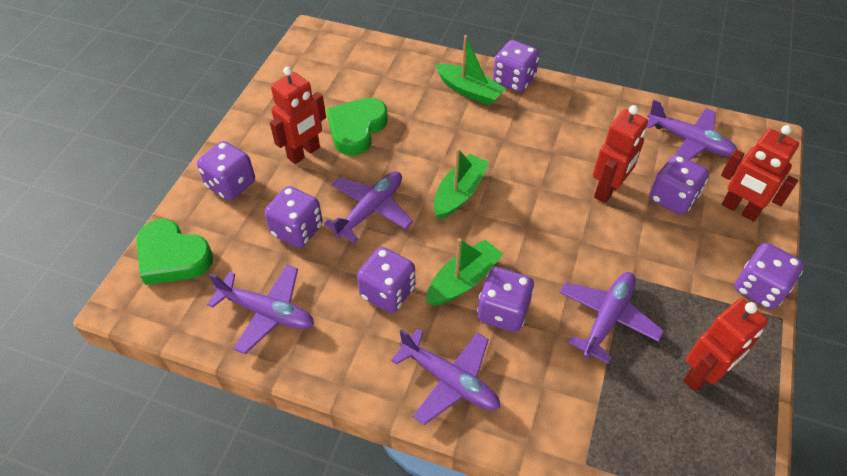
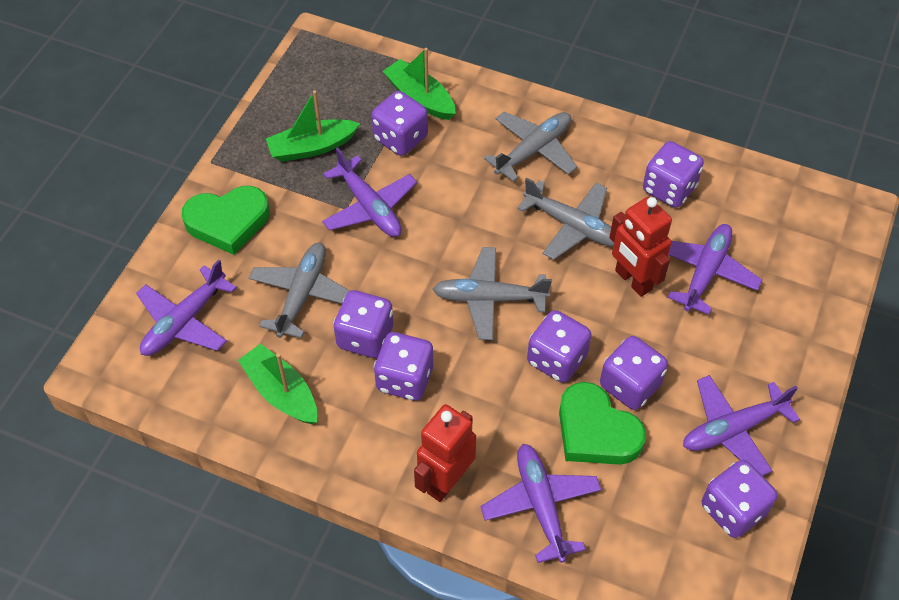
grey plane: 0 -> 4
red robot: 4 -> 2

